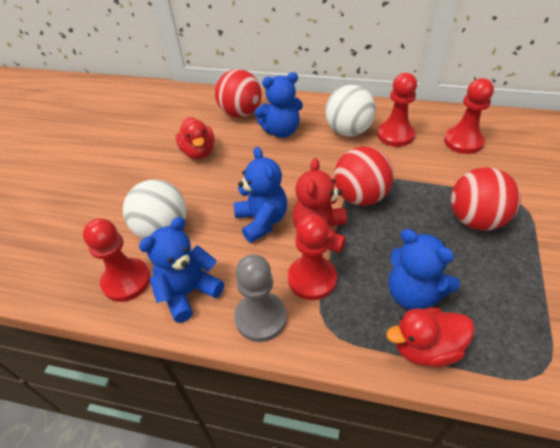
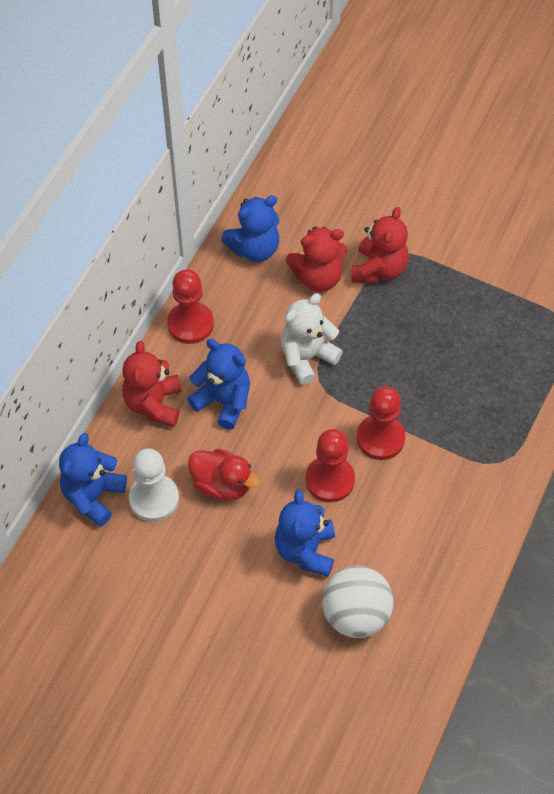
grey pawn: 1 -> 0
red ball: 3 -> 0
red duck: 2 -> 1
red pawn: 4 -> 3
red teddy bear: 1 -> 3
white ball: 2 -> 1
white pawn: 0 -> 1
white teddy bear: 0 -> 1

